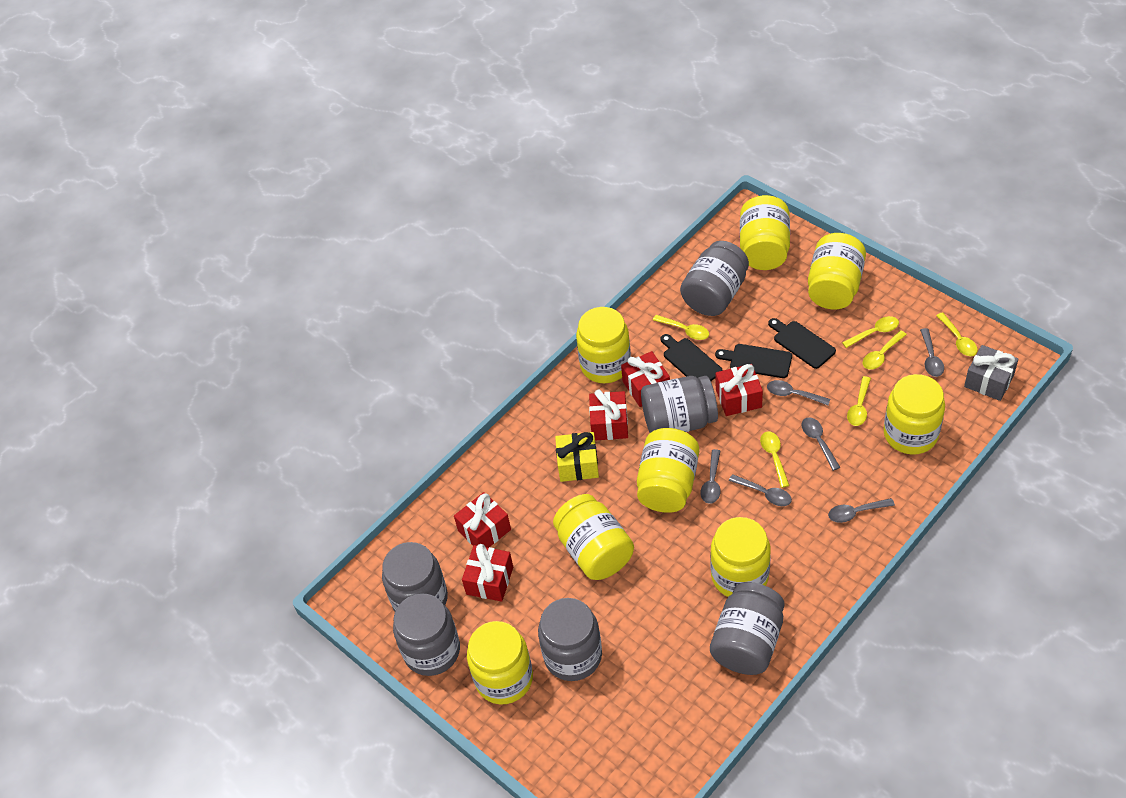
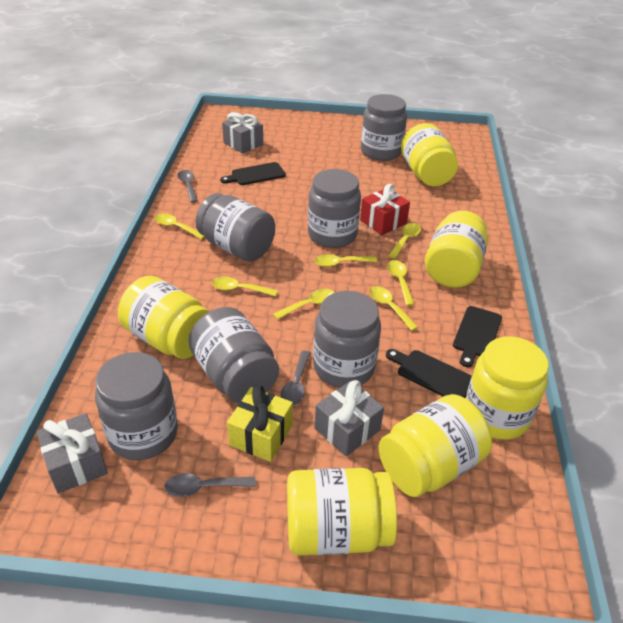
grey gift: 1 -> 3
grey spoon: 6 -> 3
red gift: 5 -> 1
yellow jar: 8 -> 6
yellow spoon: 6 -> 7

